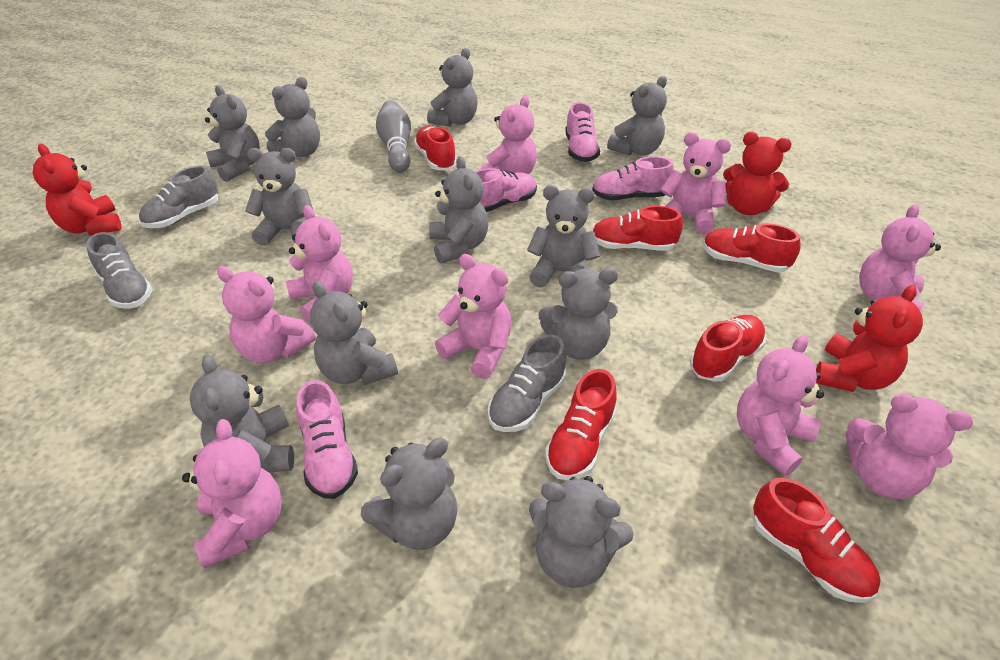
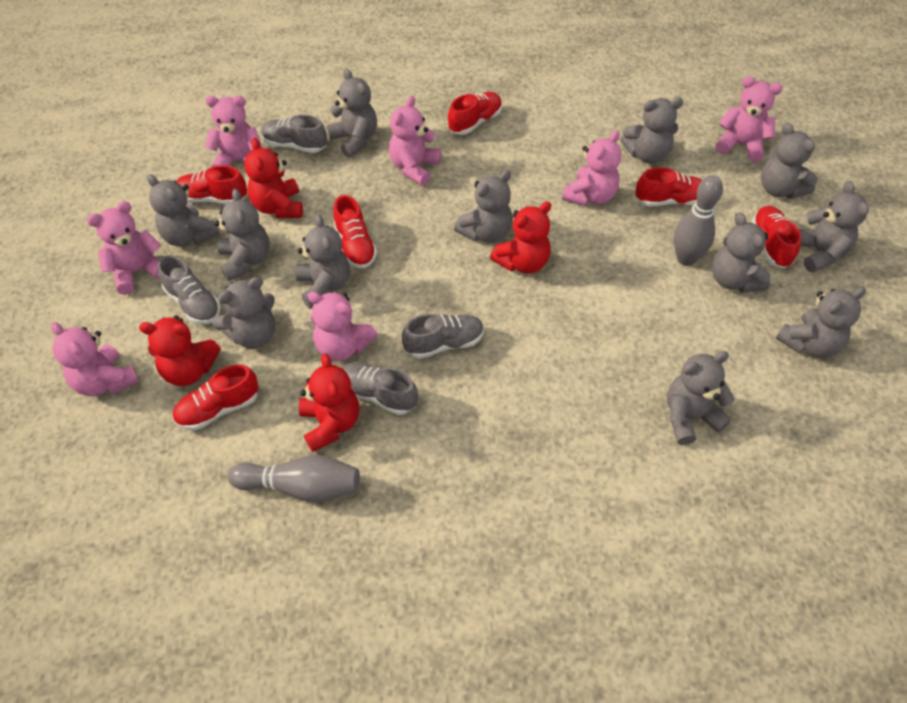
grey bowling pin: 1 -> 2
grey shoe: 3 -> 4
pink shoe: 4 -> 0
pink teddy bear: 9 -> 7
red teddy bear: 3 -> 4

